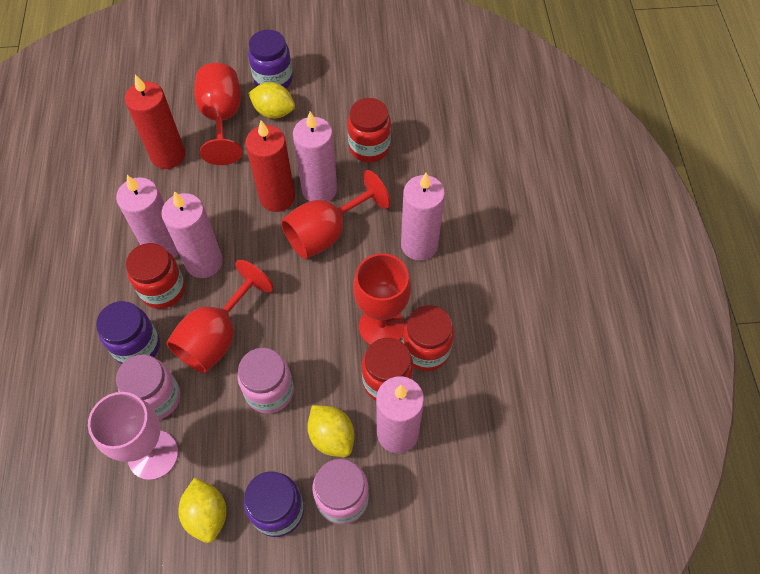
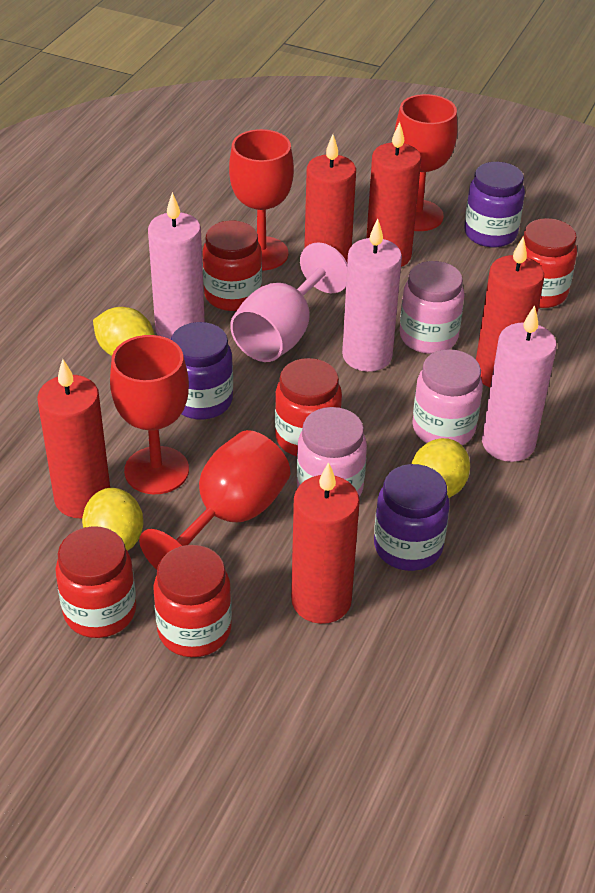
pink candle: 5 -> 3
red candle: 2 -> 5
red jar: 4 -> 5

